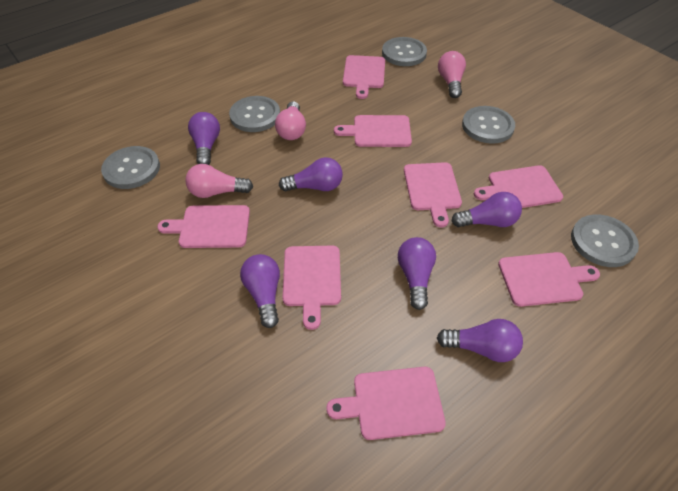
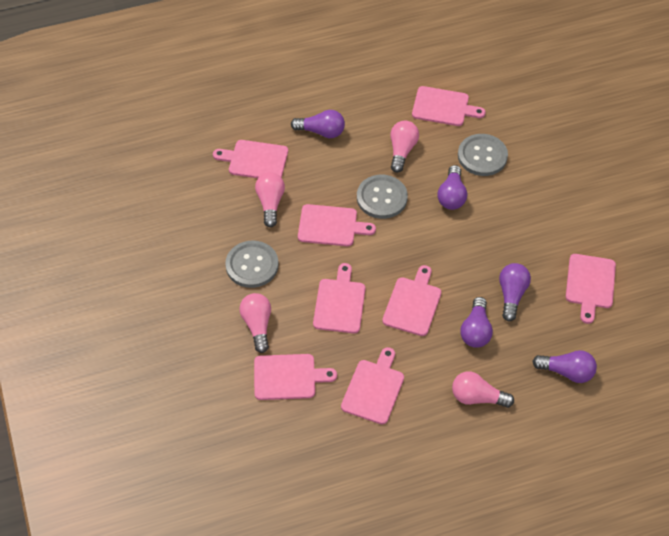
grey button: 5 -> 3
pink light bulb: 3 -> 4
purple light bulb: 6 -> 5

